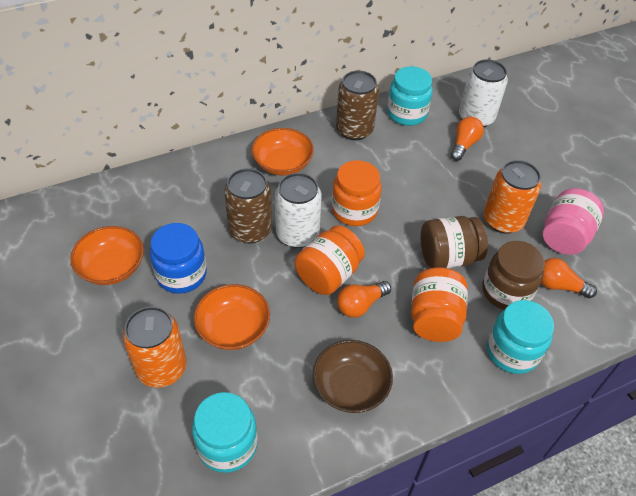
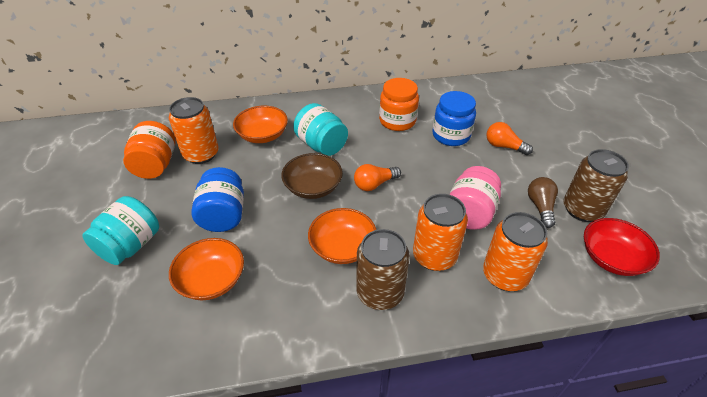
blue jar: 1 -> 2
brown jar: 2 -> 0
brown light bulb: 0 -> 1
orange can: 2 -> 3
orange jar: 3 -> 2
orange light bulb: 3 -> 2
red bowl: 0 -> 1
turquoise jar: 3 -> 2
white can: 2 -> 0

